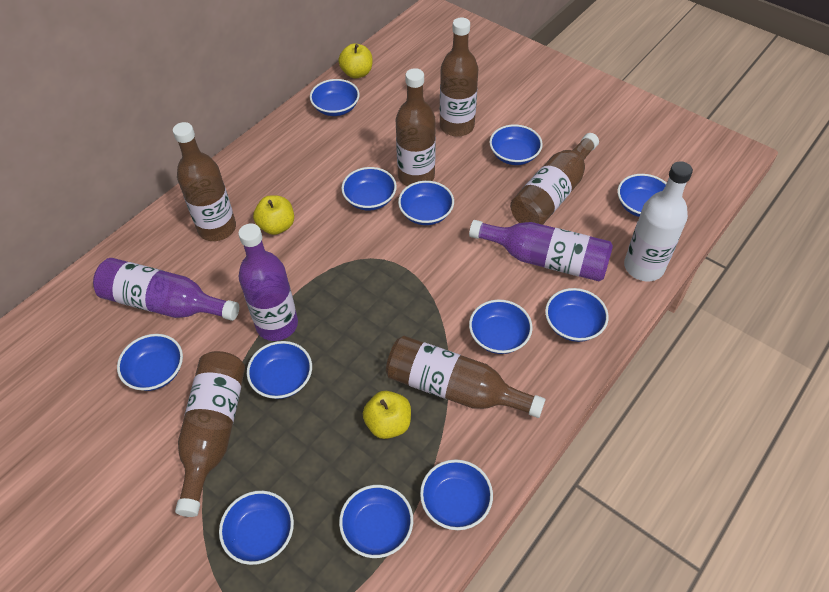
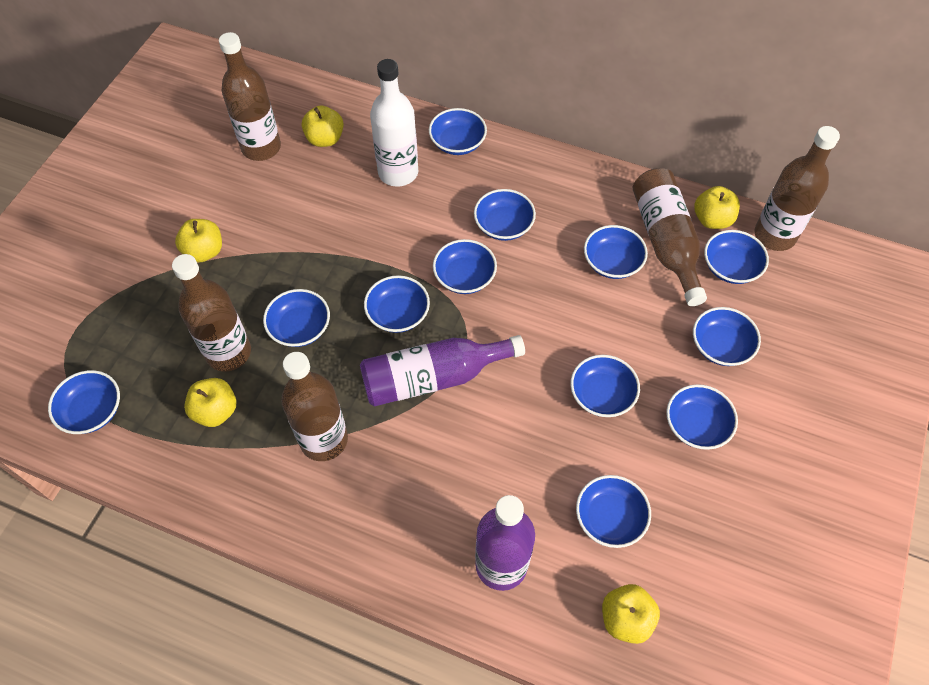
brown bottle: 6 -> 5
purple bottle: 3 -> 2
yellow apple: 3 -> 5

